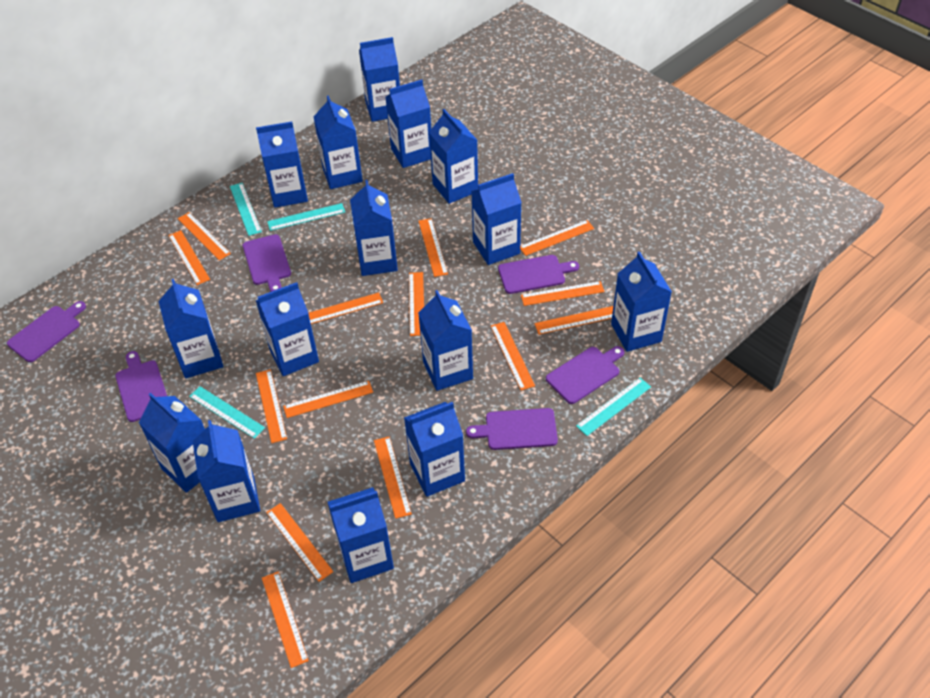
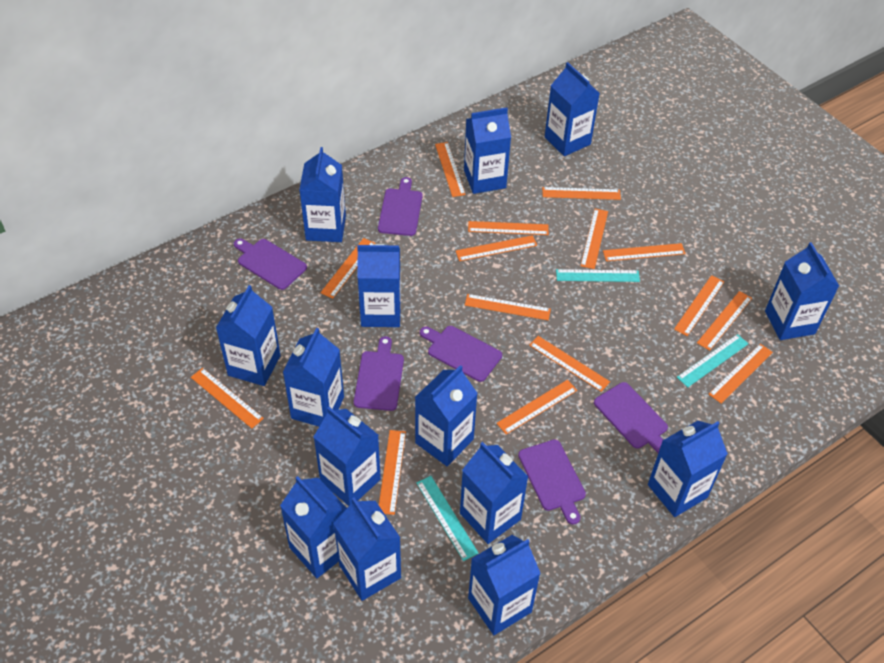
blue carton: 15 -> 14
orange ruler: 14 -> 15
turquoise ruler: 4 -> 3

